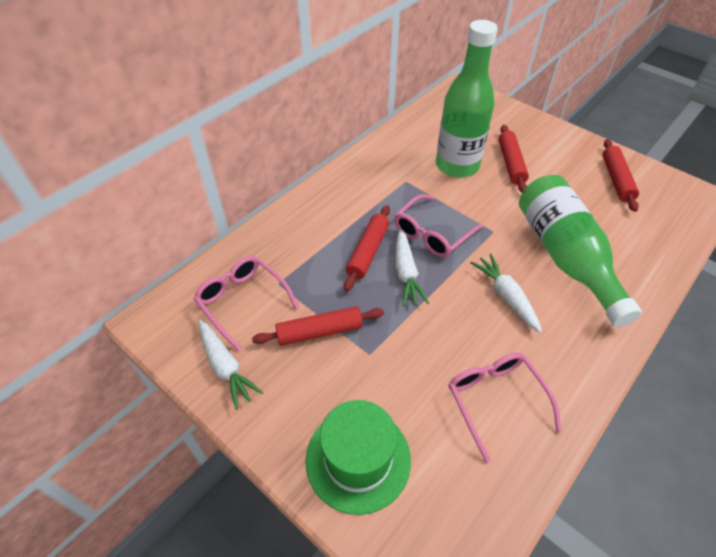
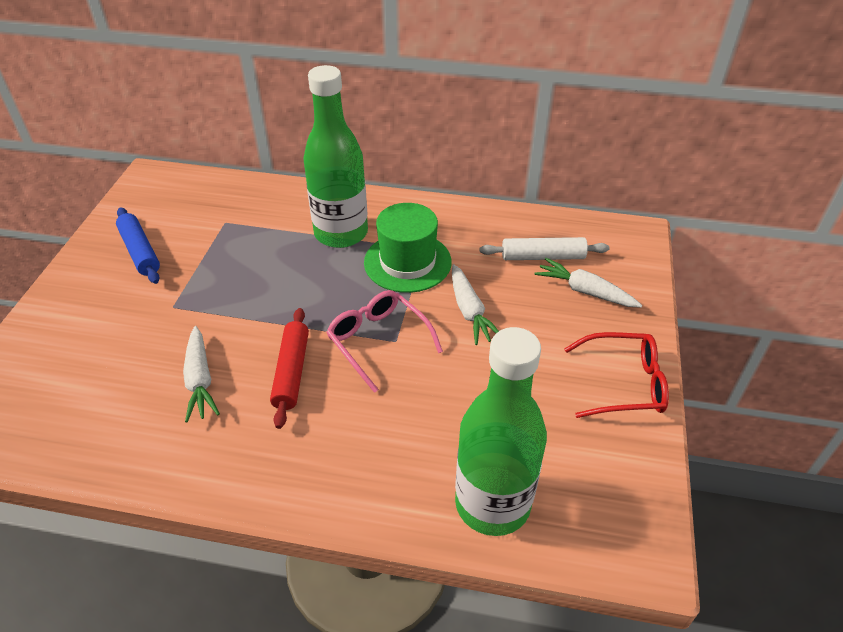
blue rolling pin: 0 -> 1
pink glasses: 3 -> 1
red glasses: 0 -> 1
red rolling pin: 4 -> 1
white rolling pin: 0 -> 1

